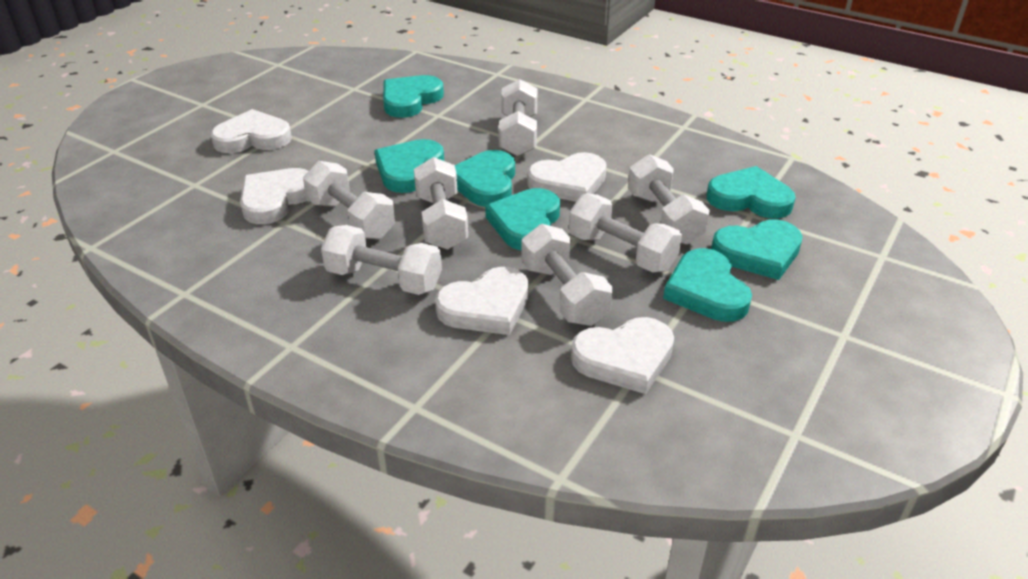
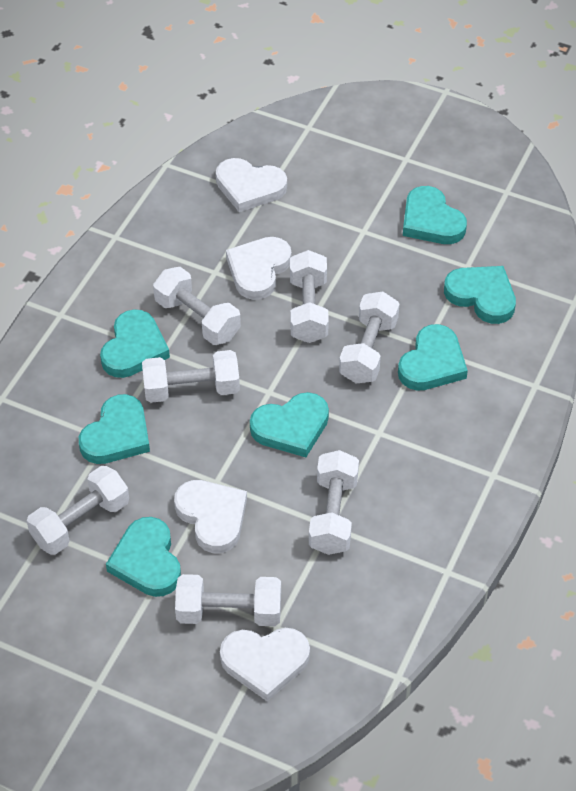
white heart: 5 -> 4

